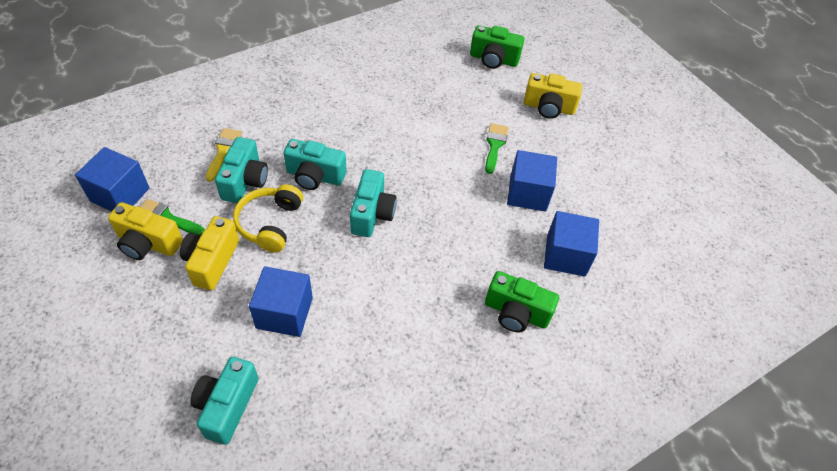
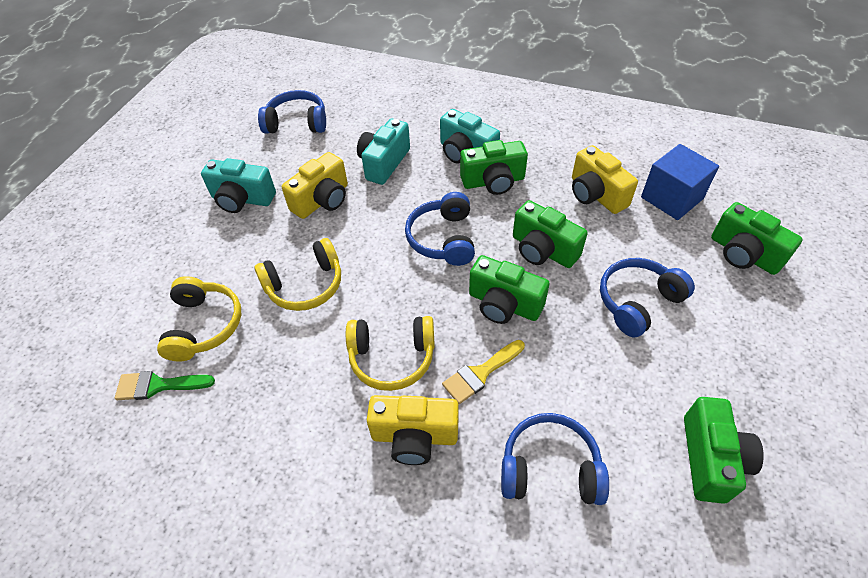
blue cube: 4 -> 1
blue headphones: 0 -> 4
green brush: 2 -> 1
green camera: 2 -> 5
turquoise camera: 4 -> 3
yellow headphones: 1 -> 3

